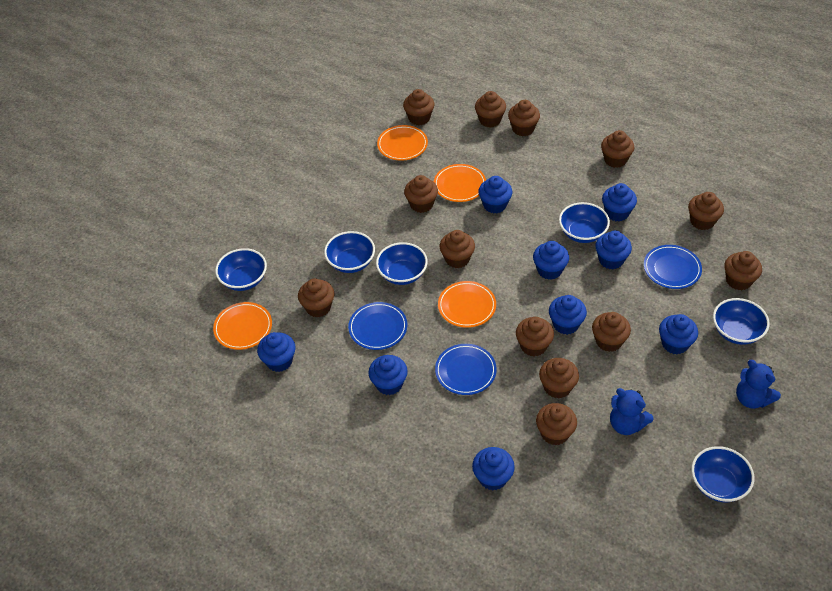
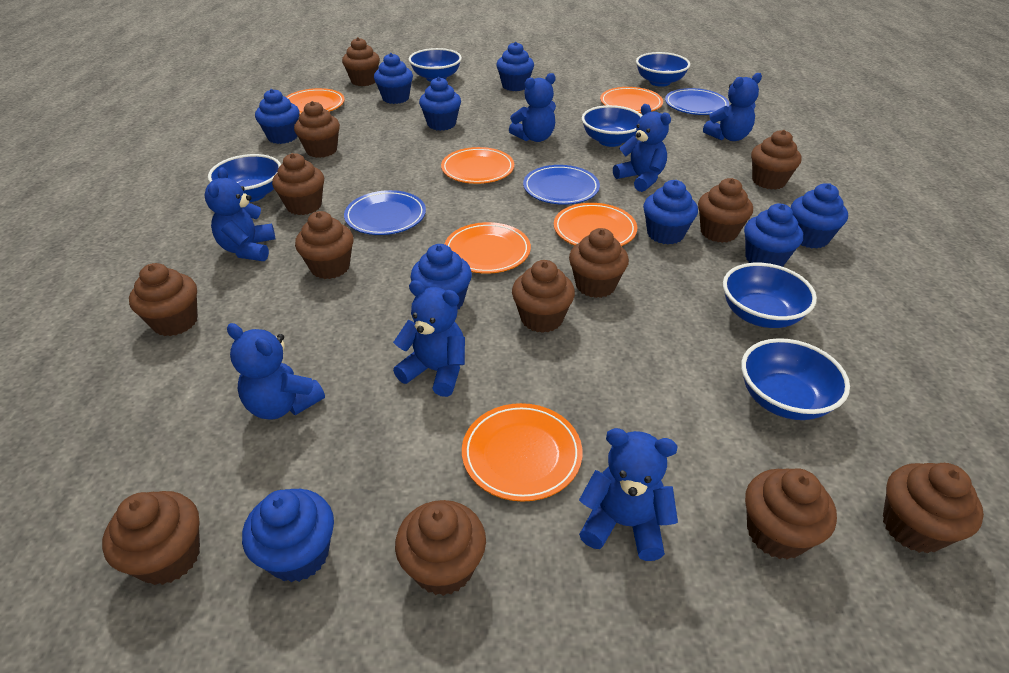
blue teddy bear: 2 -> 7
orange plate: 4 -> 6

